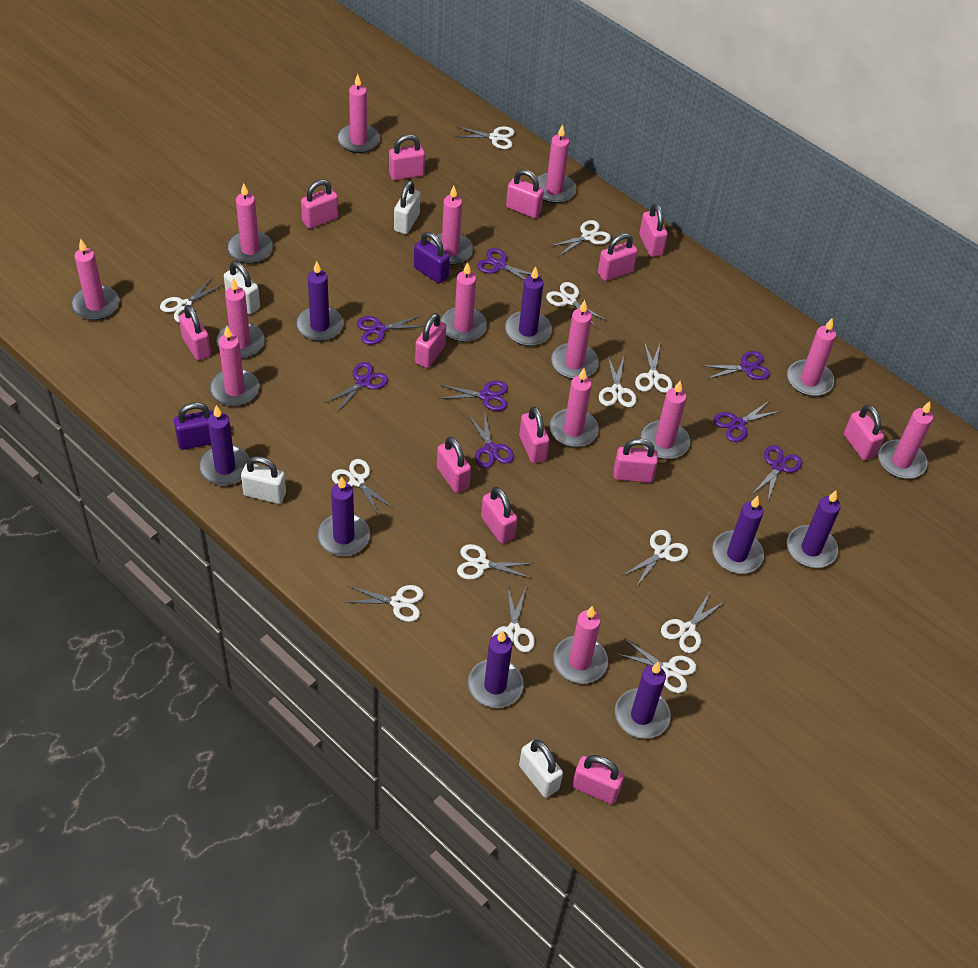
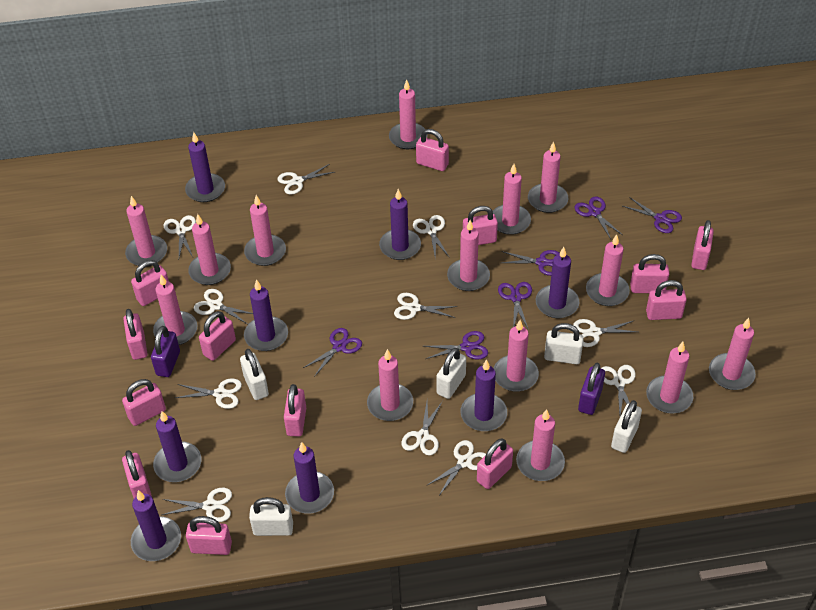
purple scissors: 8 -> 6
white padlock: 4 -> 5
white scissors: 13 -> 11

